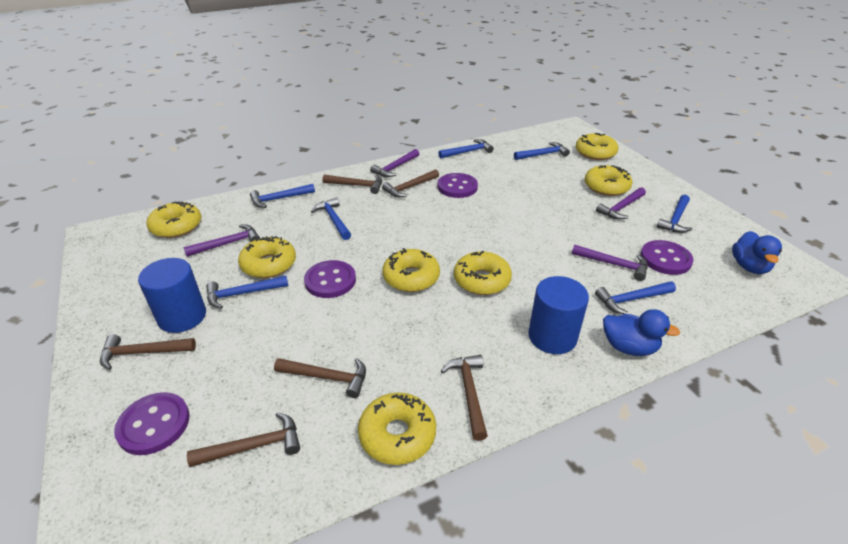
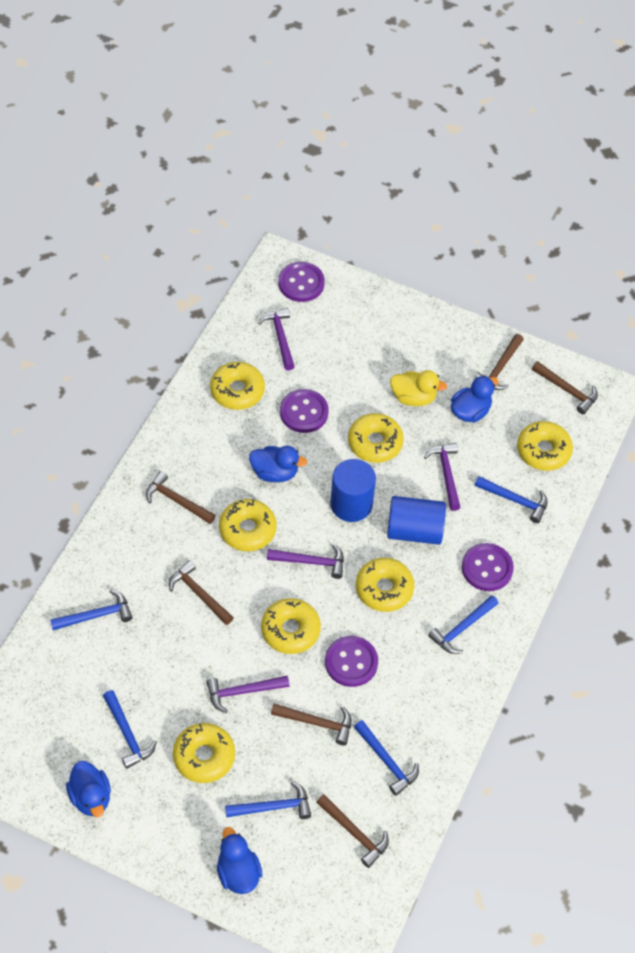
blue duck: 2 -> 4
blue hammer: 7 -> 6
yellow duck: 0 -> 1

